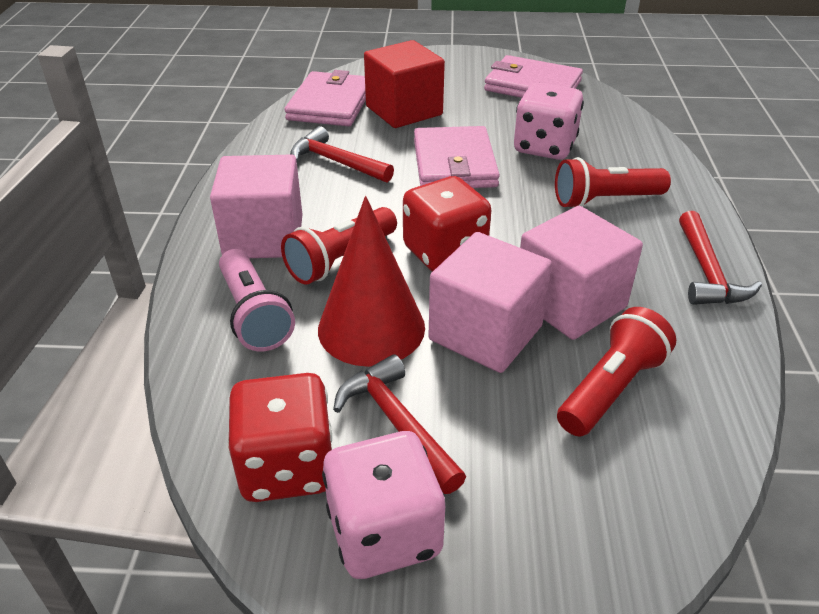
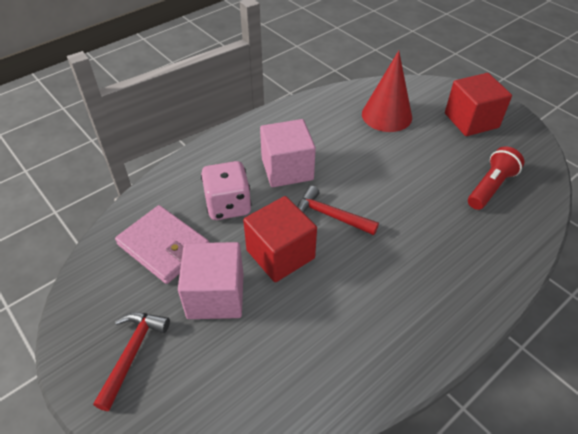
pink cube: 3 -> 2
pink dice: 2 -> 1
pink flashlight: 1 -> 0
pink wallet: 3 -> 1
red cube: 1 -> 2
red dice: 2 -> 0
red flashlight: 3 -> 1
red hammer: 3 -> 2

